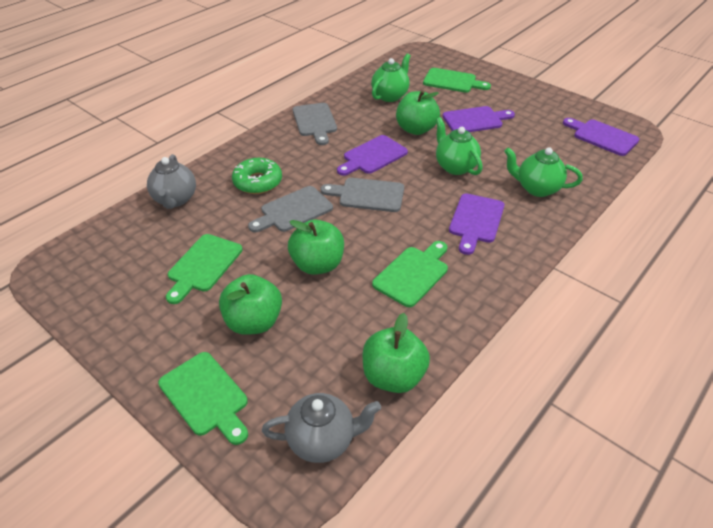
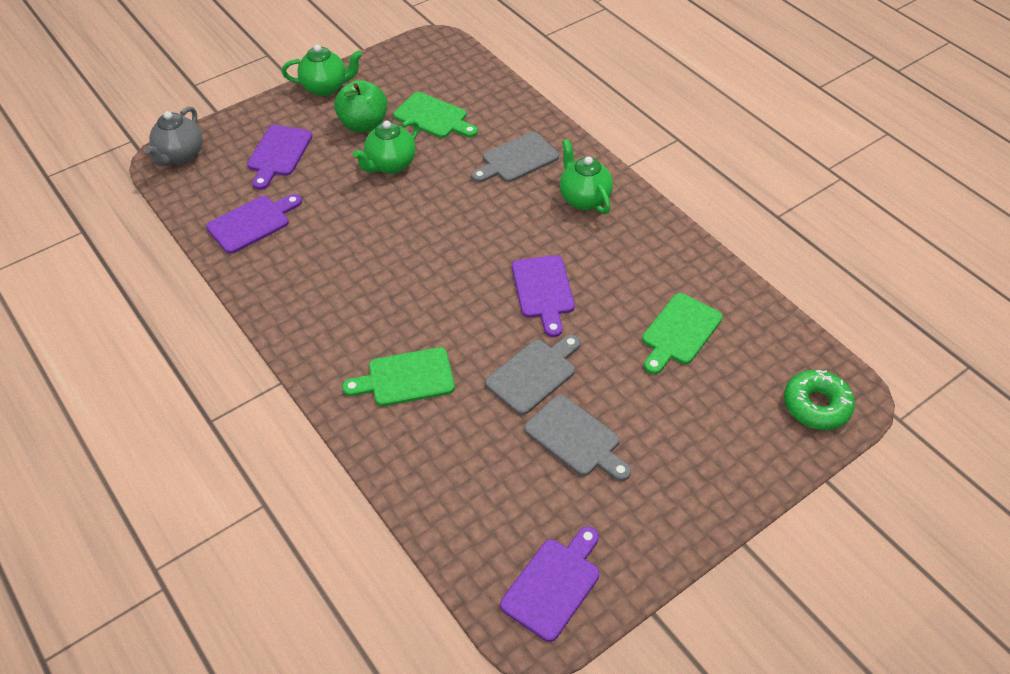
green apple: 4 -> 1
green cutting board: 4 -> 3
grey teapot: 2 -> 1

